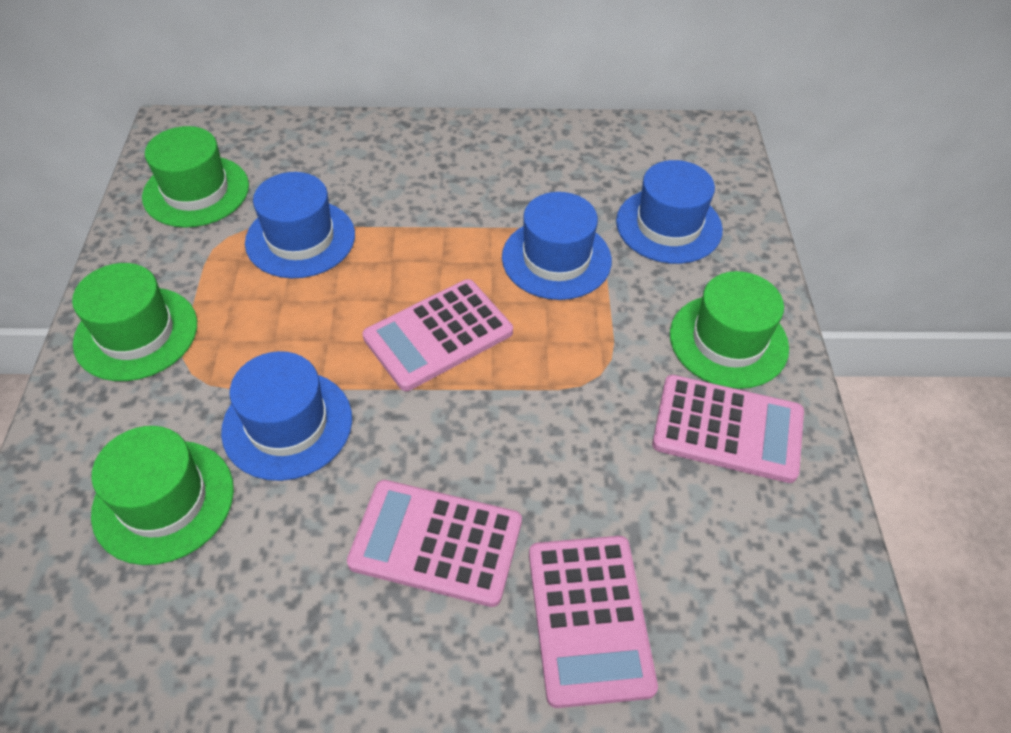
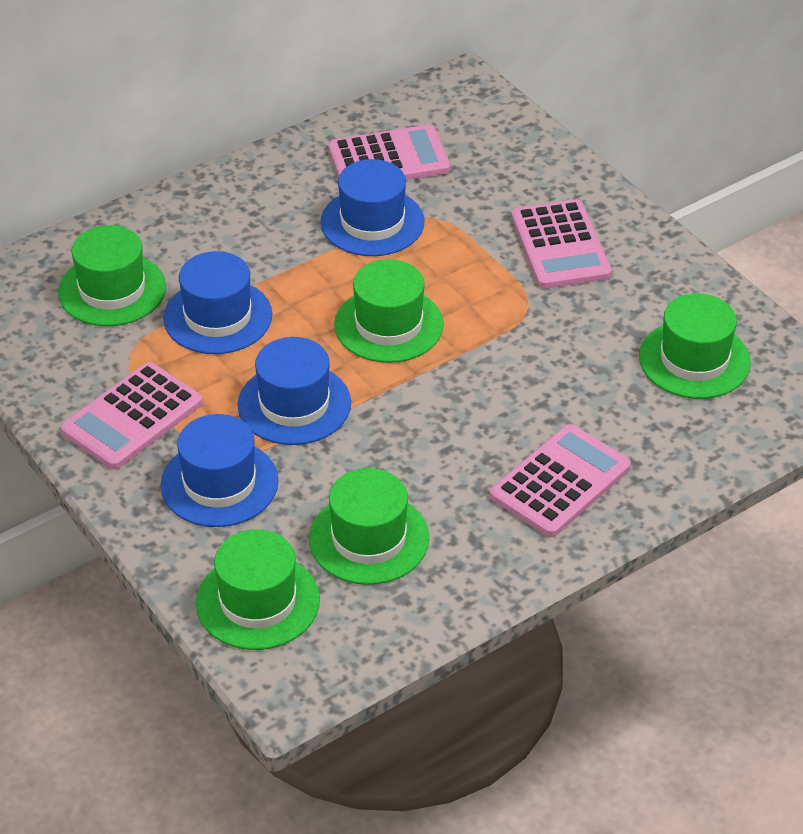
green hat: 4 -> 5

